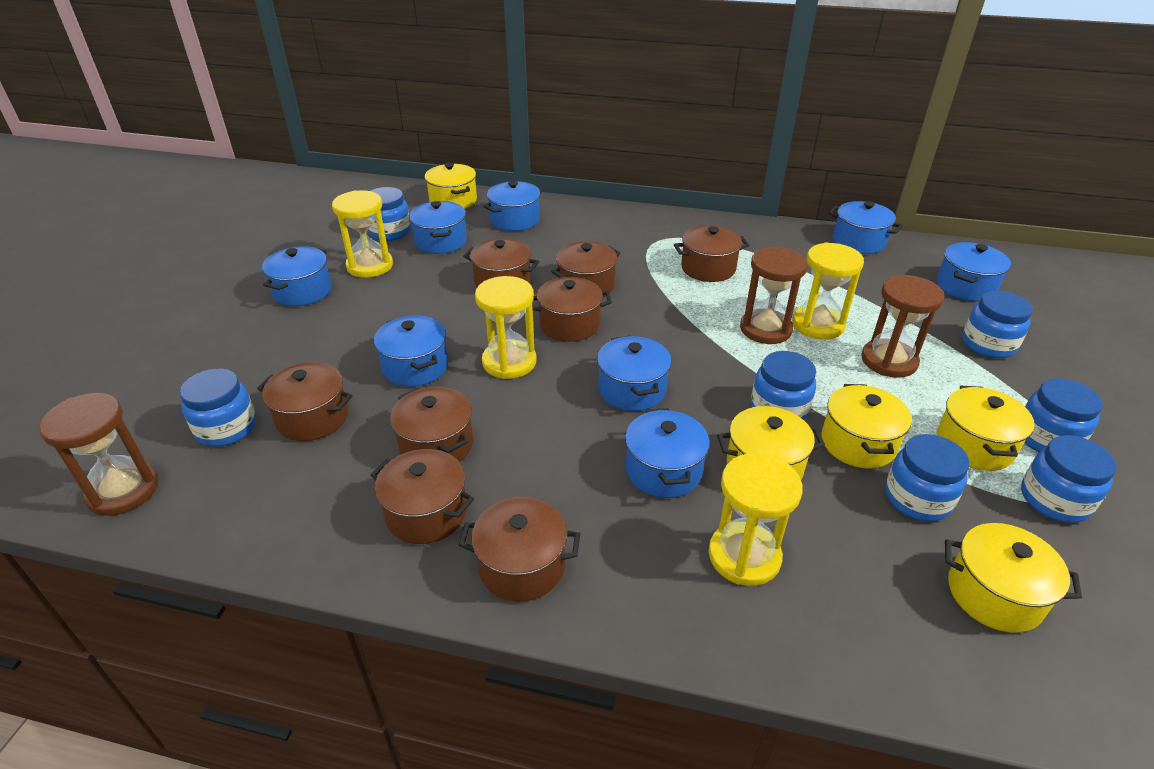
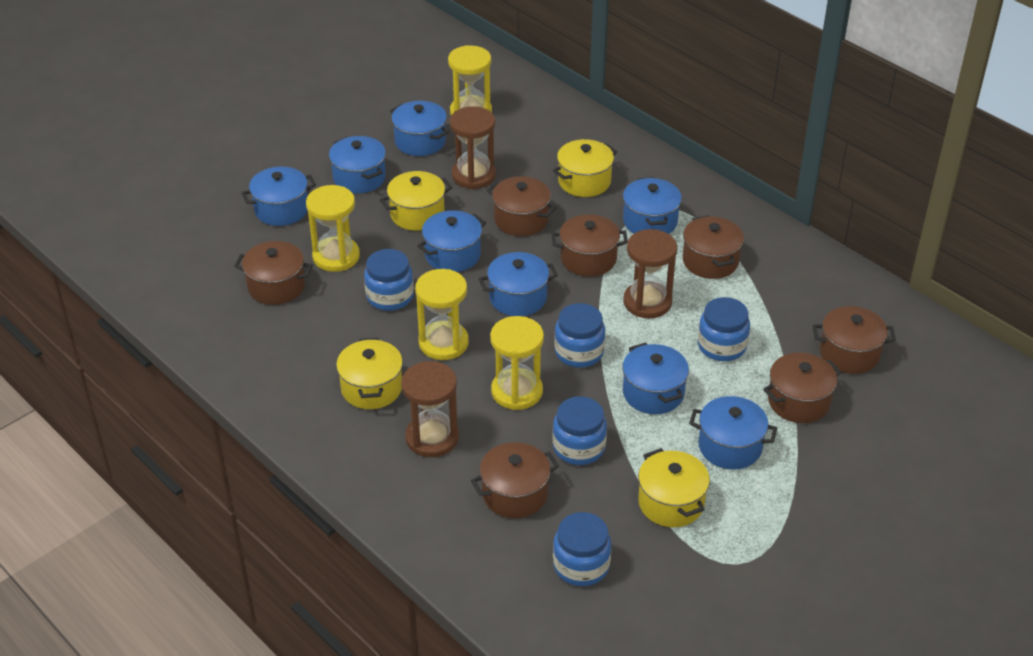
blue jar: 7 -> 5
brown pot: 8 -> 7
yellow pot: 5 -> 4

